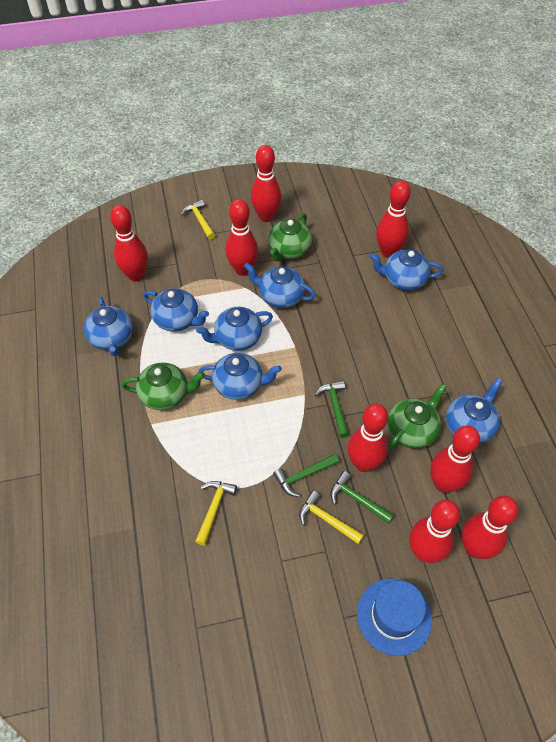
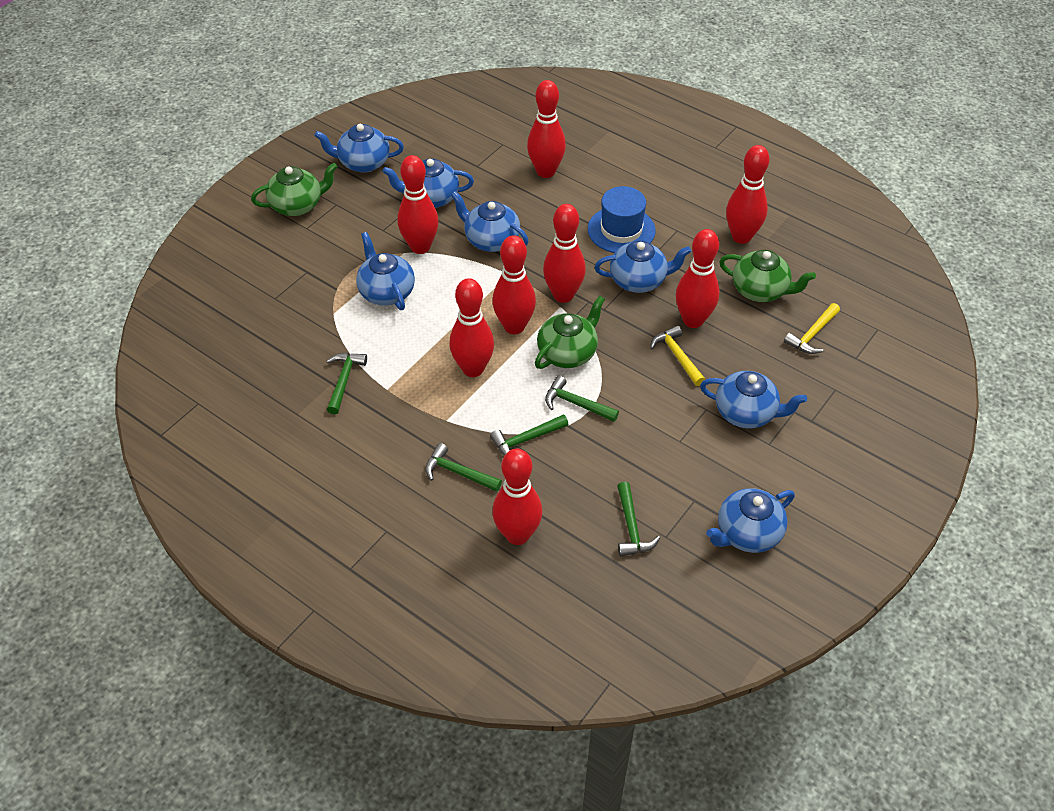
green hammer: 3 -> 5
yellow hammer: 3 -> 2

